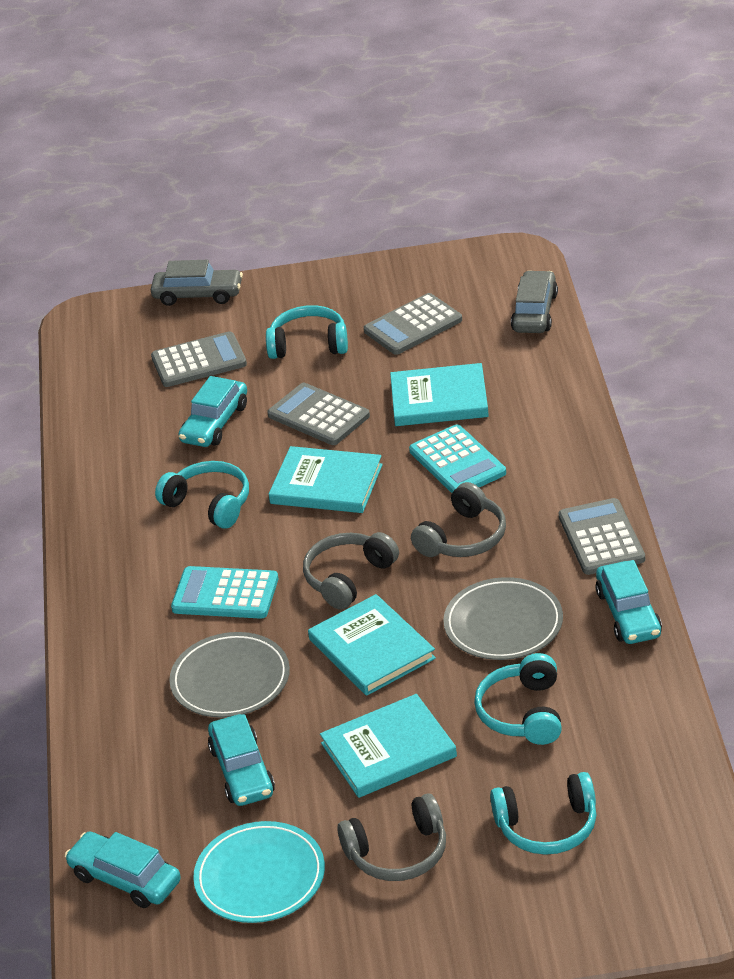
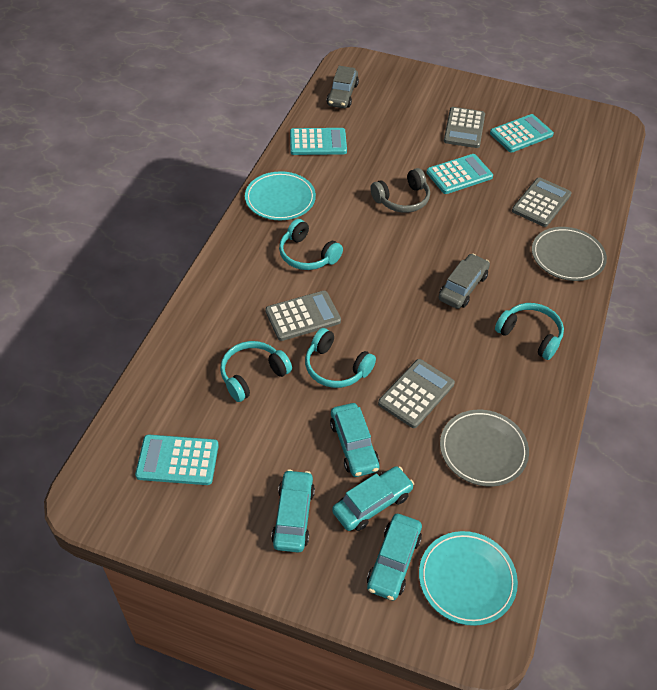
grey headphones: 3 -> 1
turquoise book: 4 -> 0
turquoise calculator: 2 -> 4
turquoise plate: 1 -> 2

